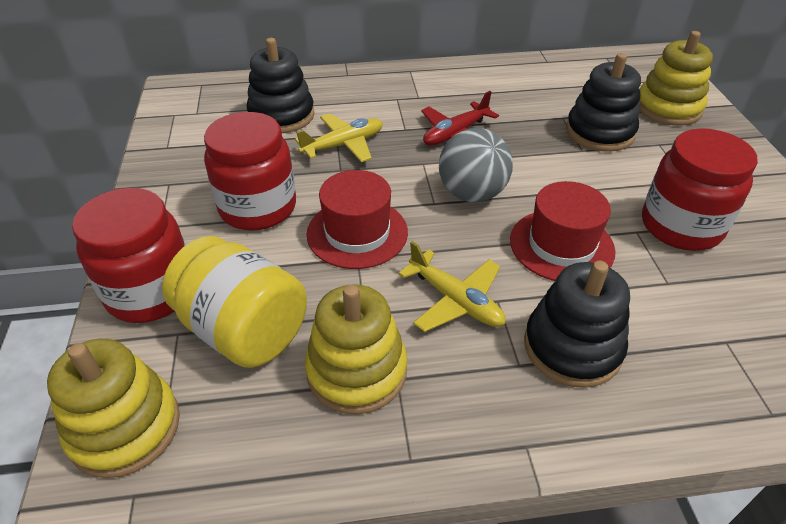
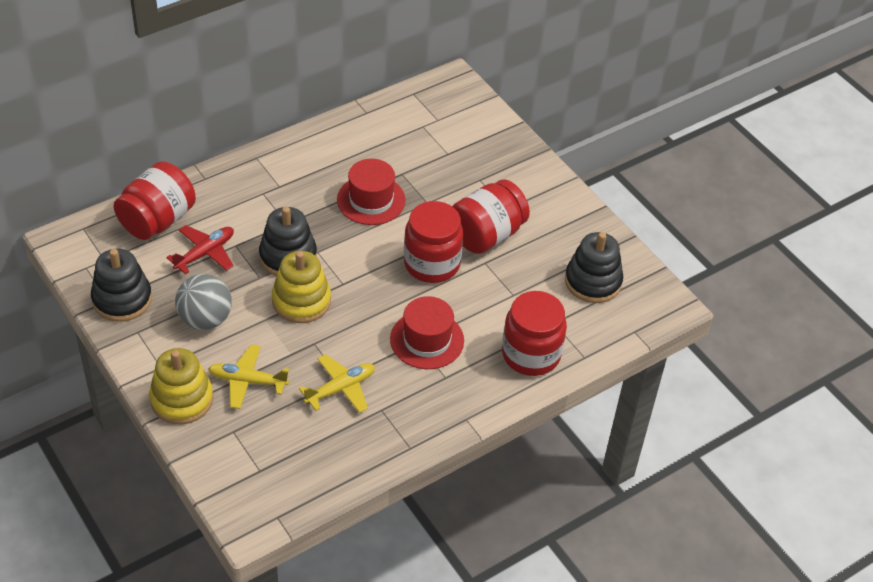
red jar: 3 -> 4
yellow jar: 1 -> 0
yellow stacking toy: 3 -> 2

